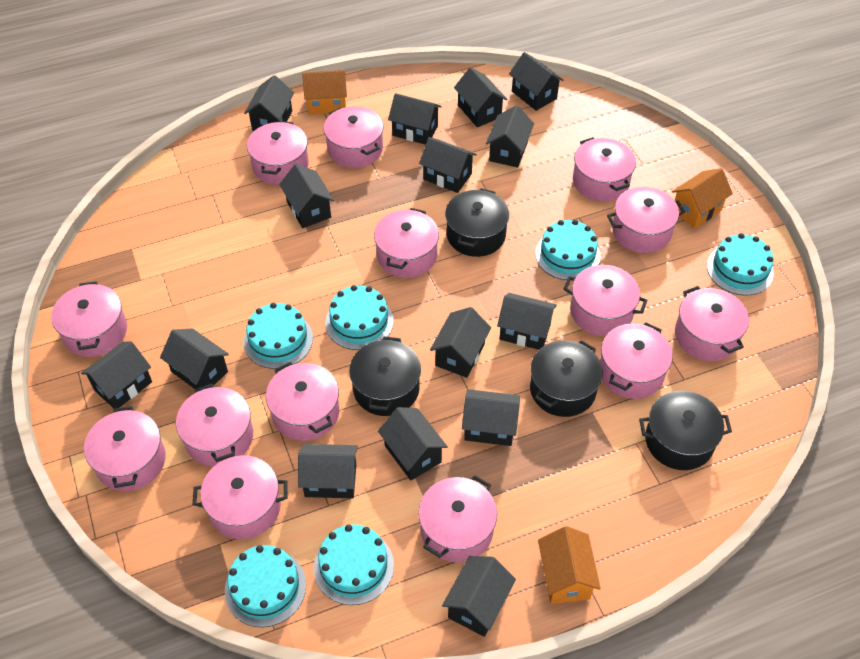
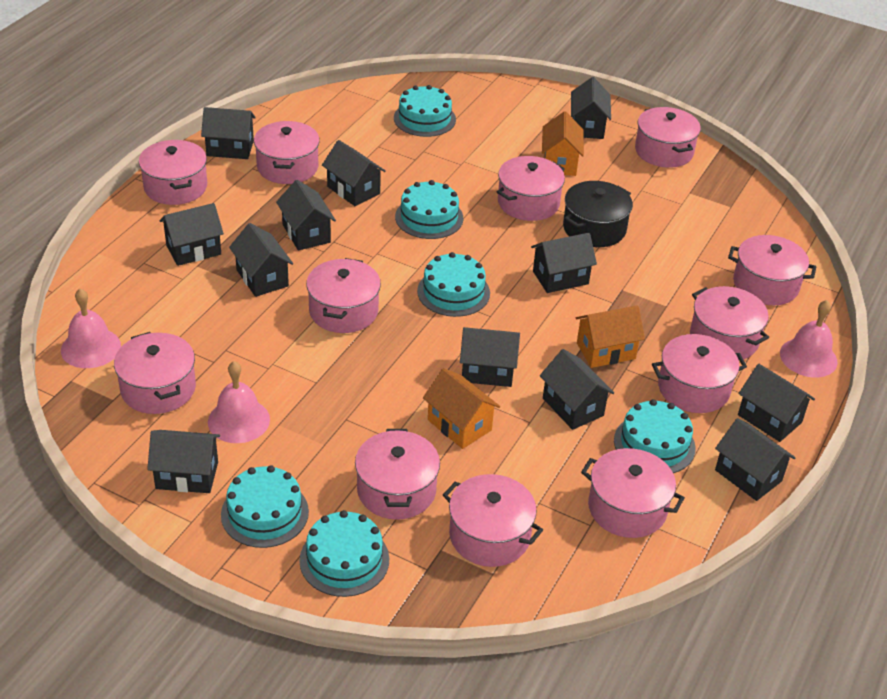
black house: 15 -> 12
black pot: 4 -> 1
pink bell: 0 -> 3
pink pot: 14 -> 12

